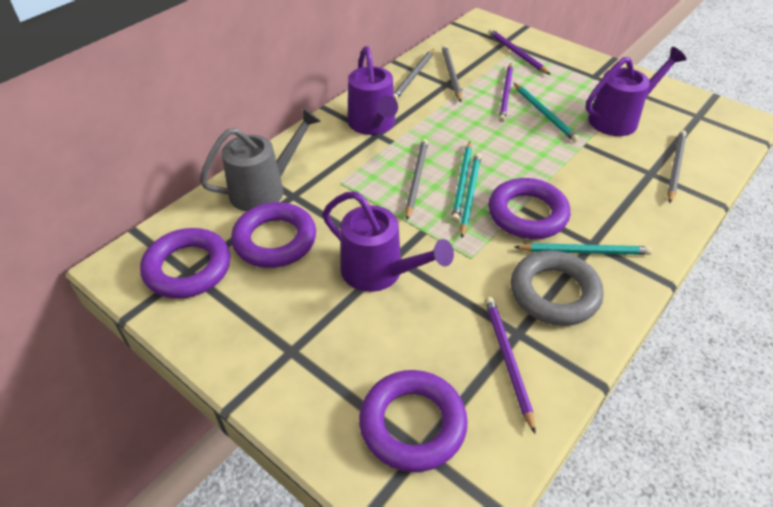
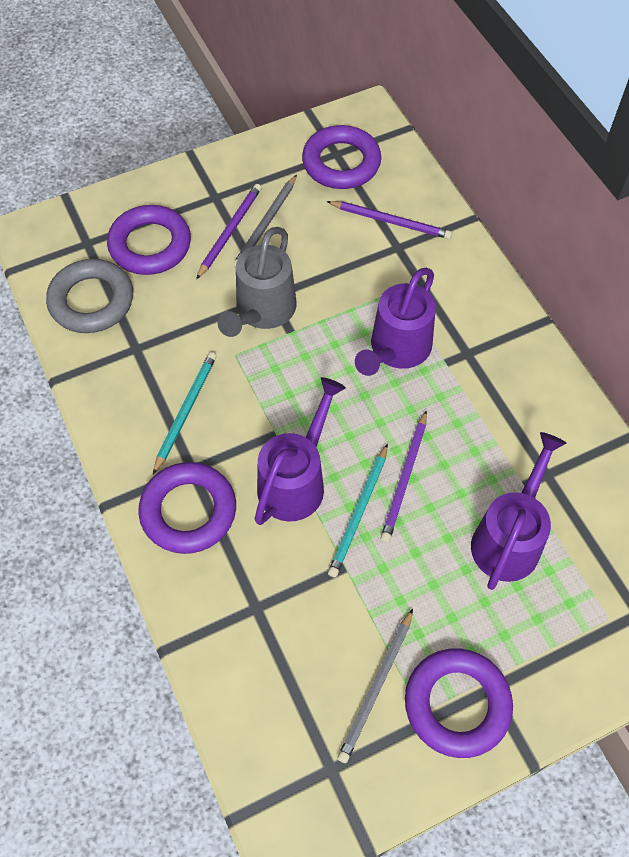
grey pencil: 4 -> 2
turquoise pencil: 4 -> 2

